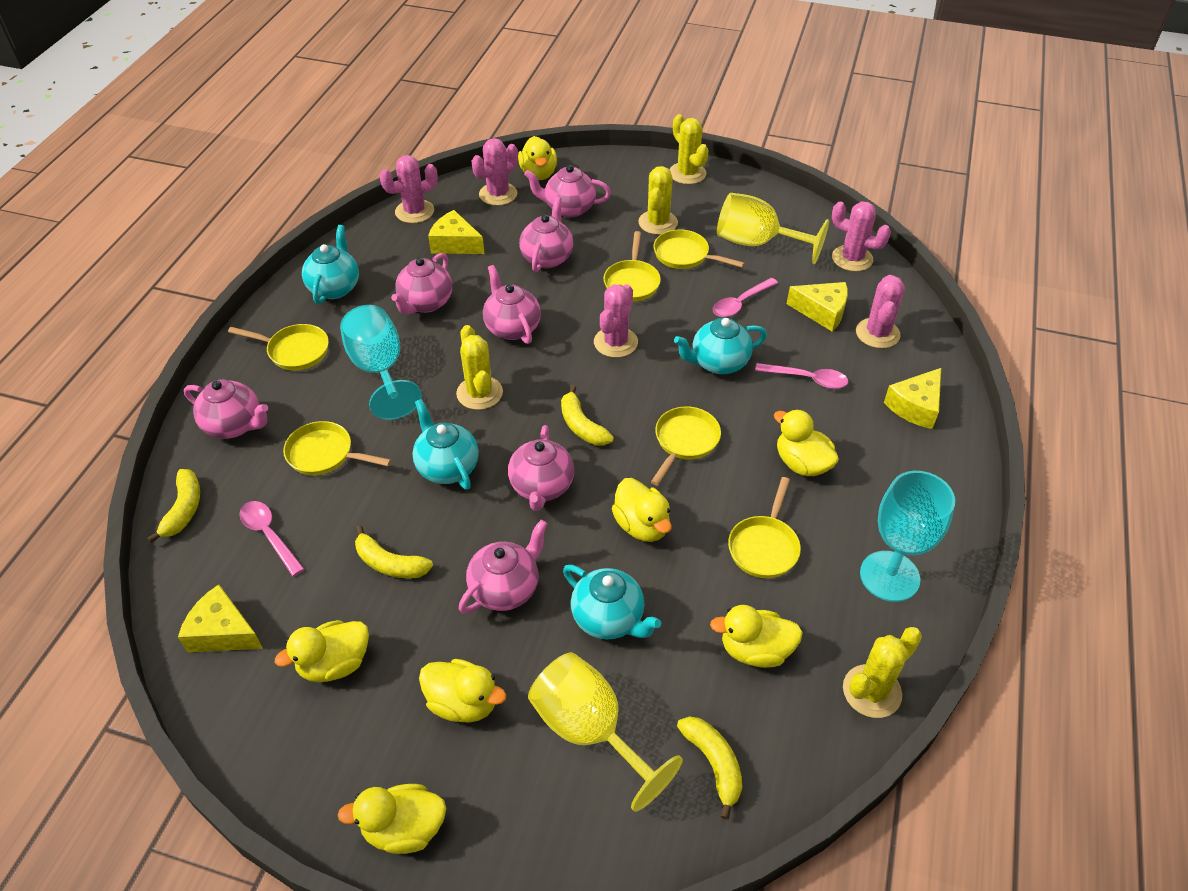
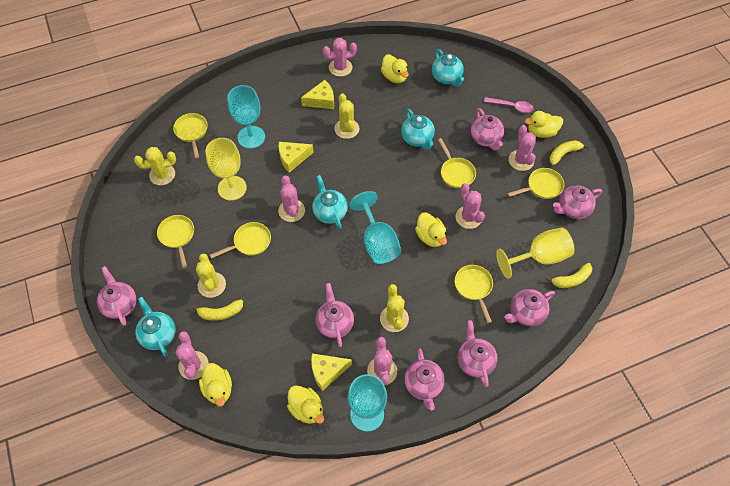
pink cactus: 5 -> 6
pink spoon: 3 -> 1
turquoise goblet: 2 -> 3
yellow banana: 4 -> 3
yellow cheese: 4 -> 3
yellow duck: 7 -> 5

